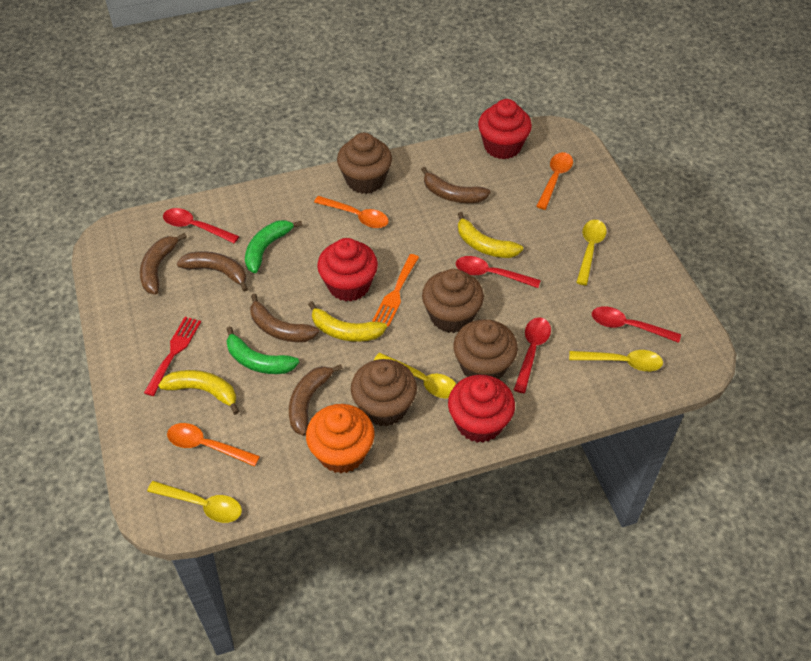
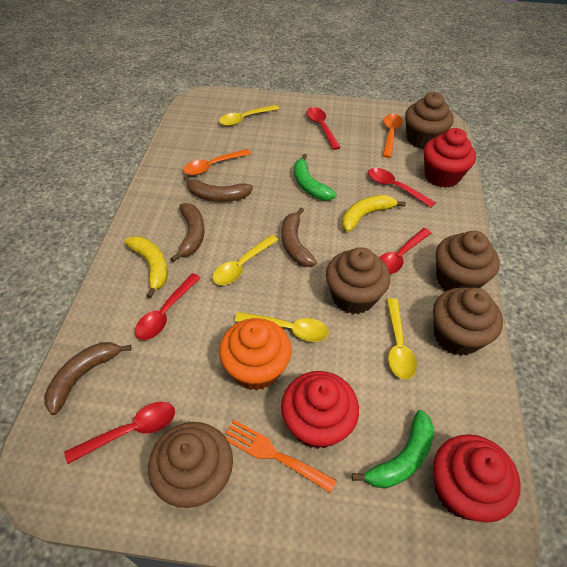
brown banana: 5 -> 4
brown cupcake: 4 -> 5
orange spoon: 3 -> 2
red fork: 1 -> 0
red spoon: 4 -> 5
yellow banana: 3 -> 2

